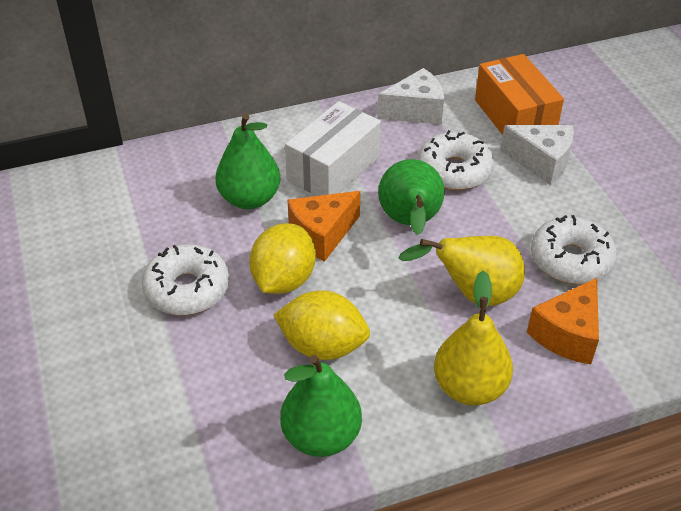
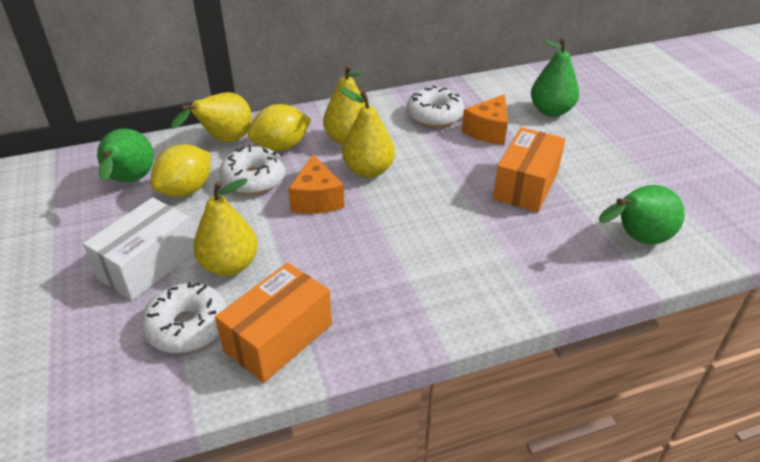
orange box: 1 -> 2
white cheese: 2 -> 0
yellow pear: 2 -> 4

